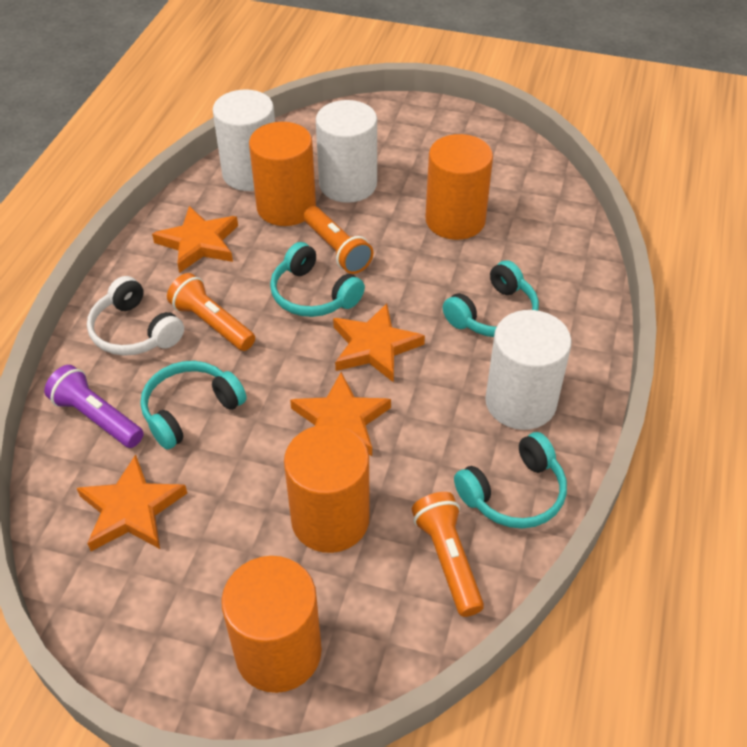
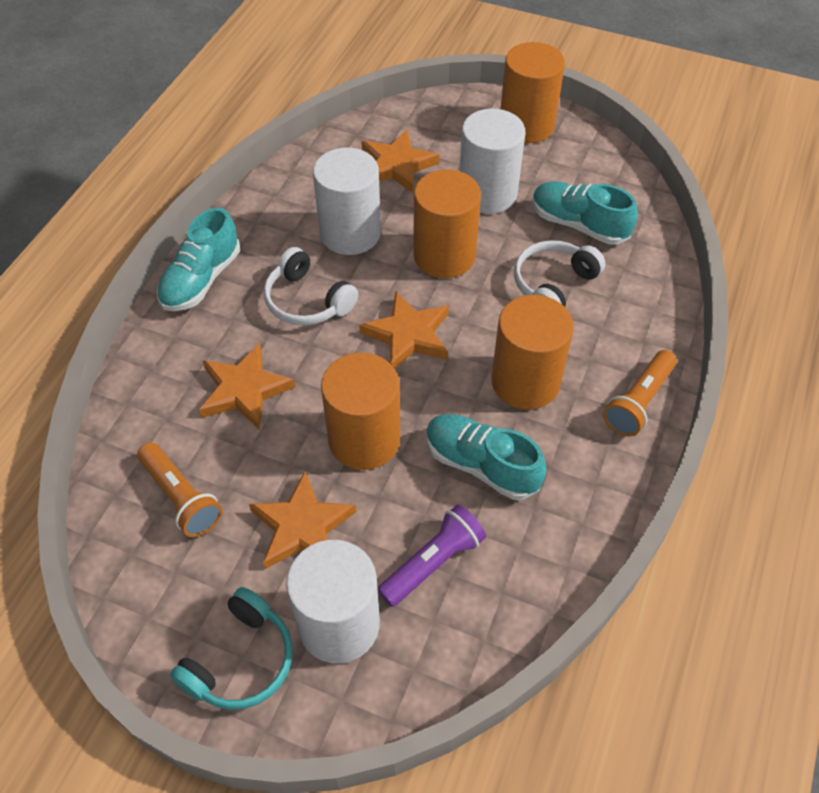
orange flashlight: 3 -> 2
turquoise headphones: 4 -> 1
turquoise shoe: 0 -> 3
white headphones: 1 -> 2

